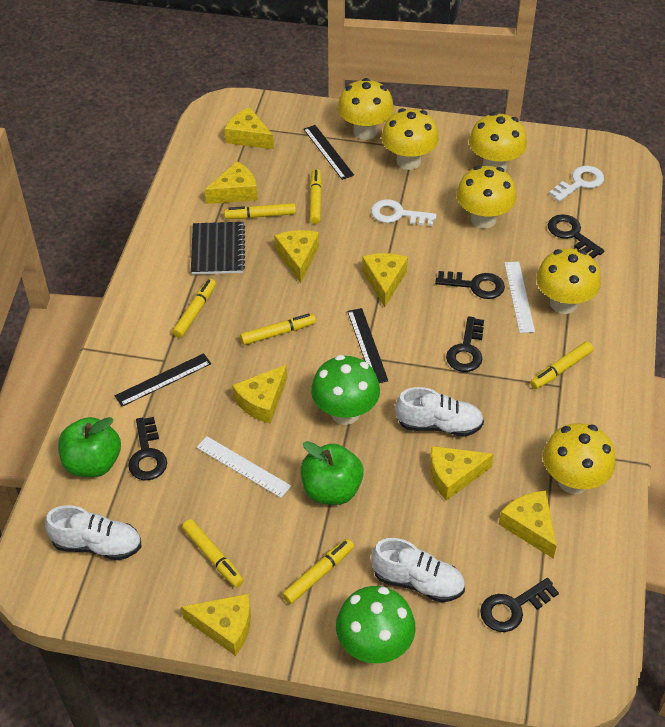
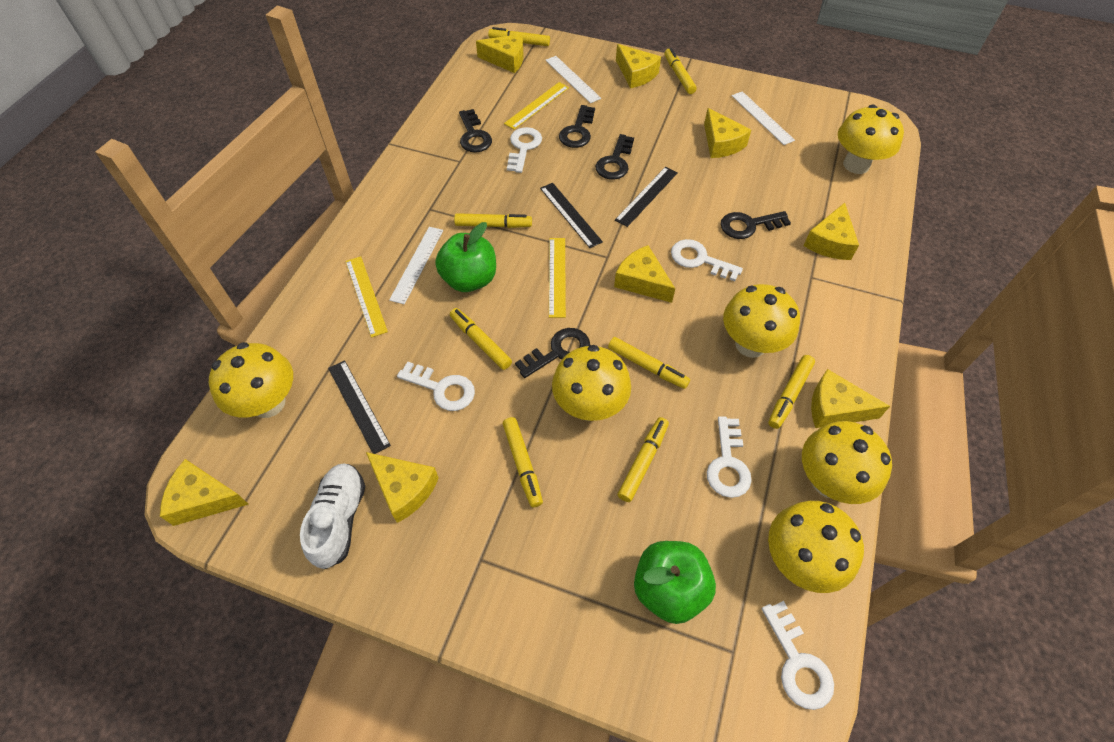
black notebook: 1 -> 0
green mushroom: 2 -> 0
white key: 2 -> 5
white ruler: 2 -> 3
white shoe: 3 -> 1
yellow marker: 7 -> 8
yellow ruler: 0 -> 3

